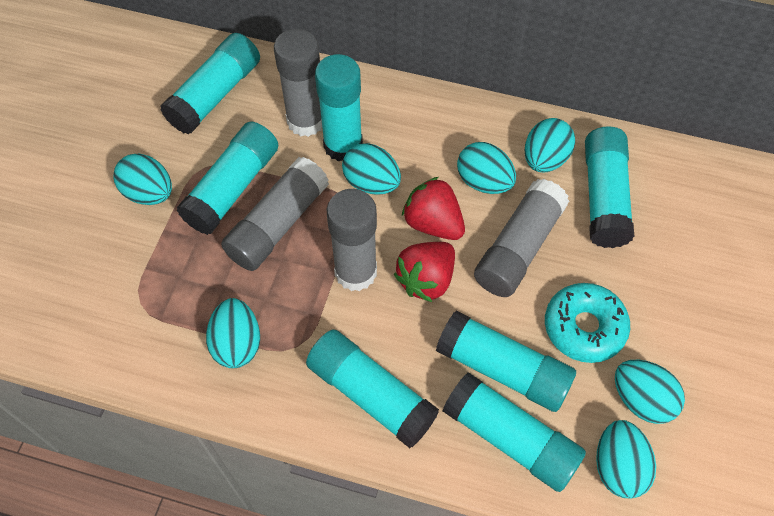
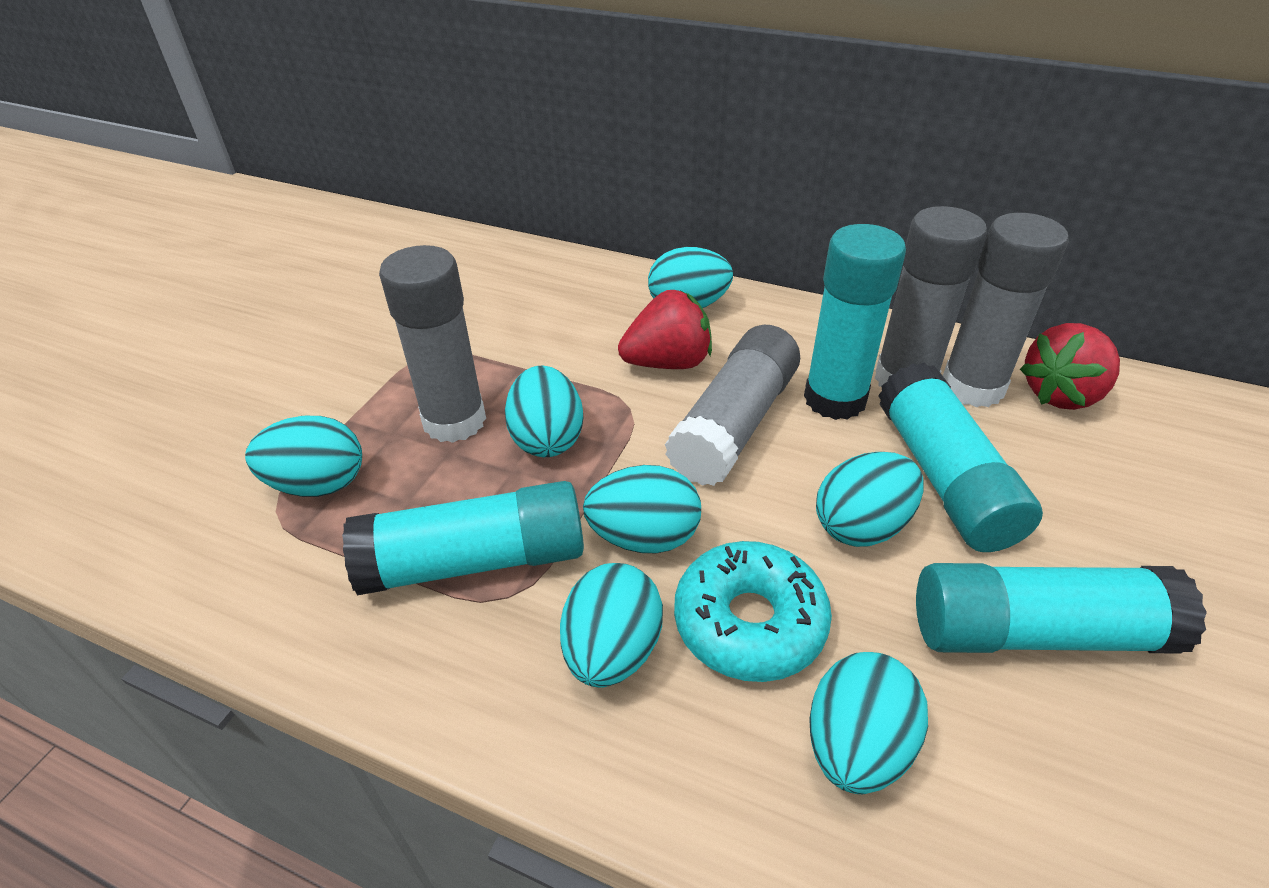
turquoise glue stick: 7 -> 4

